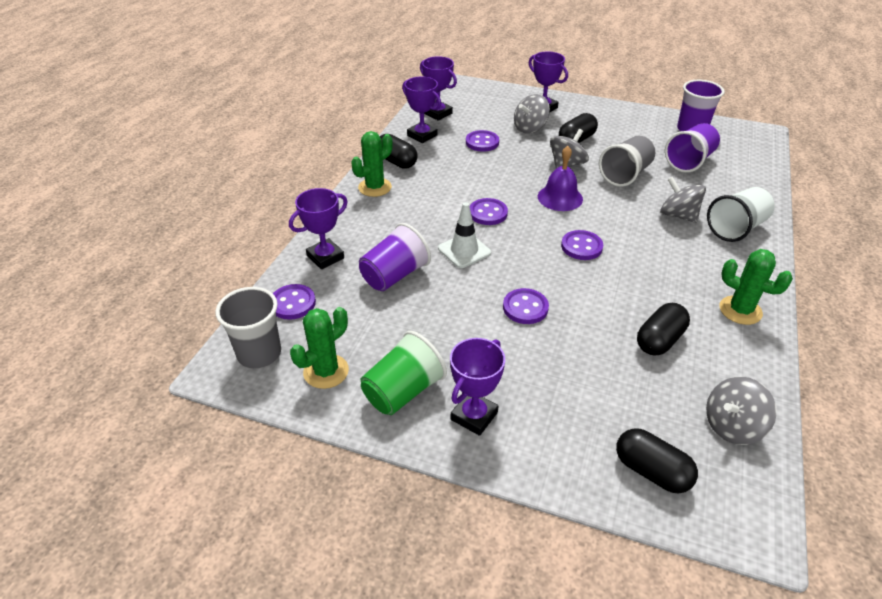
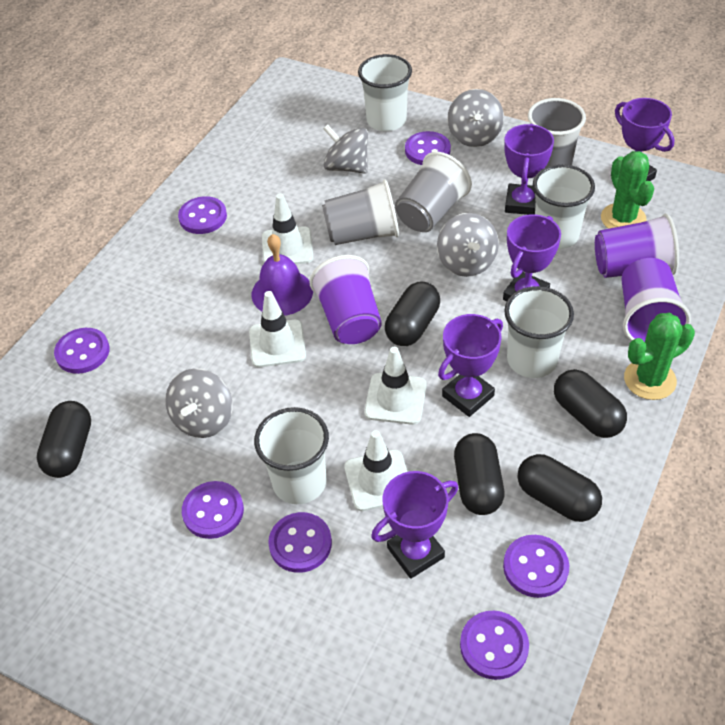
black capsule: 4 -> 5
green cactus: 3 -> 2
green cup: 1 -> 0
grey cup: 2 -> 3
purple button: 5 -> 7
white cup: 1 -> 4
white traffic cone: 1 -> 4

